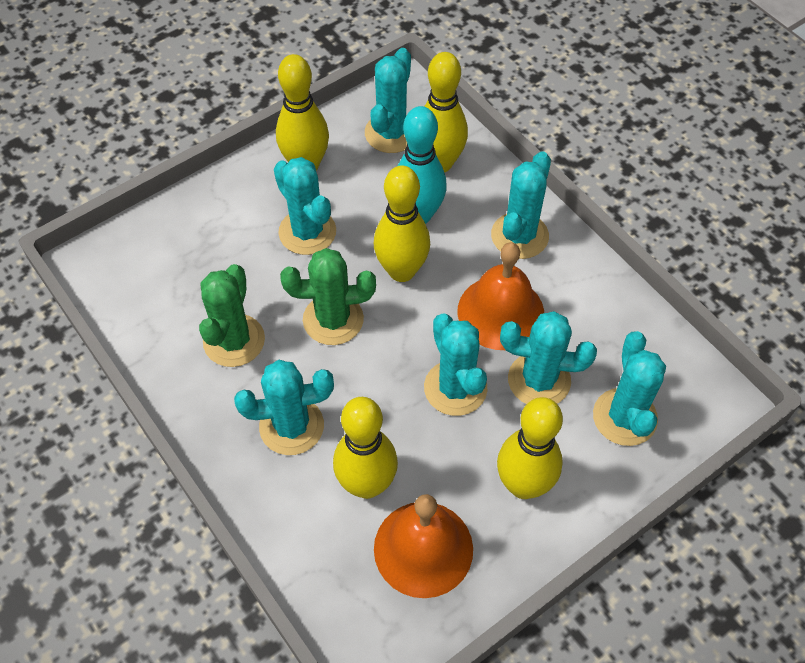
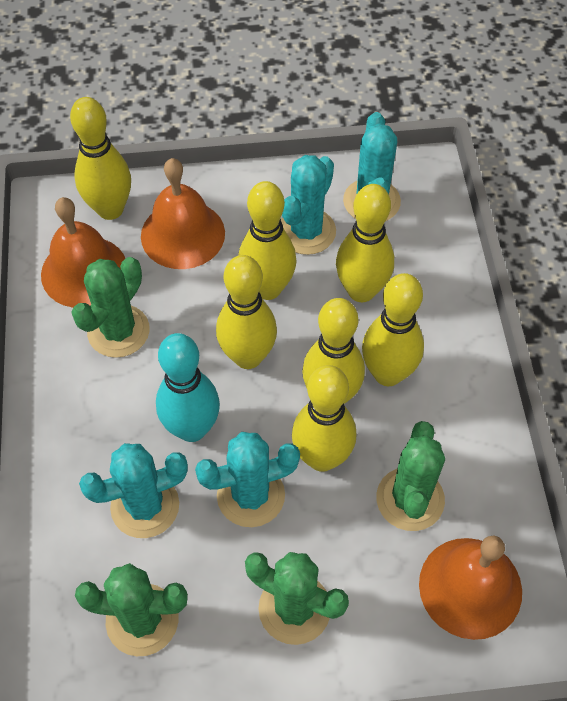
green cactus: 2 -> 4
orange bell: 2 -> 3
turquoise cactus: 7 -> 4
yellow bowling pin: 5 -> 7

